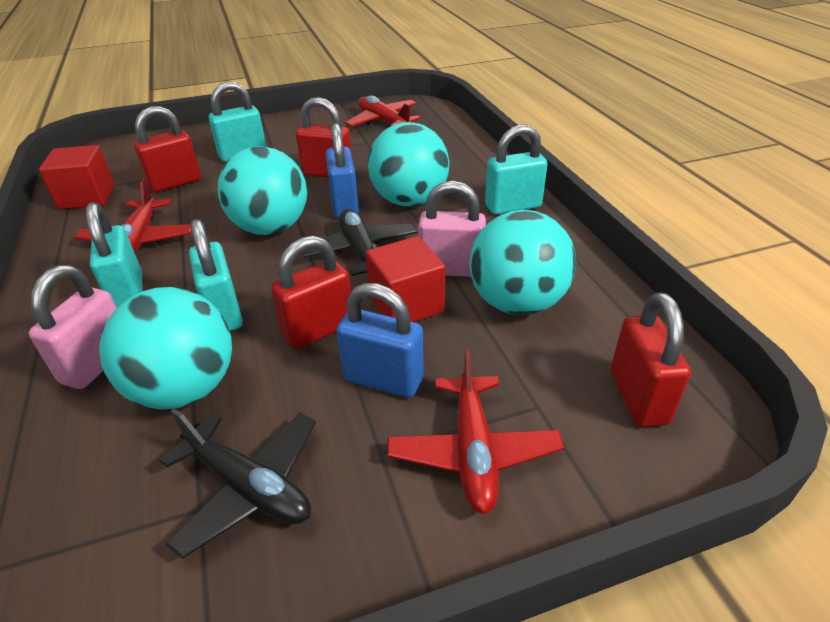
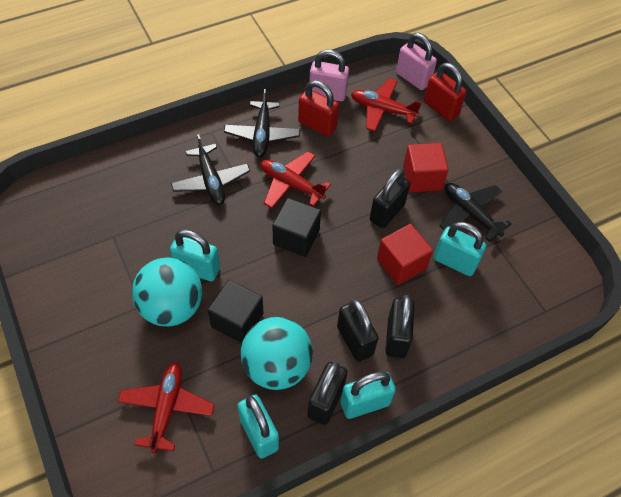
black cube: 0 -> 2
black padlock: 0 -> 4
black plane: 2 -> 3
blue padlock: 2 -> 0
red padlock: 4 -> 2
turquoise ball: 4 -> 2

